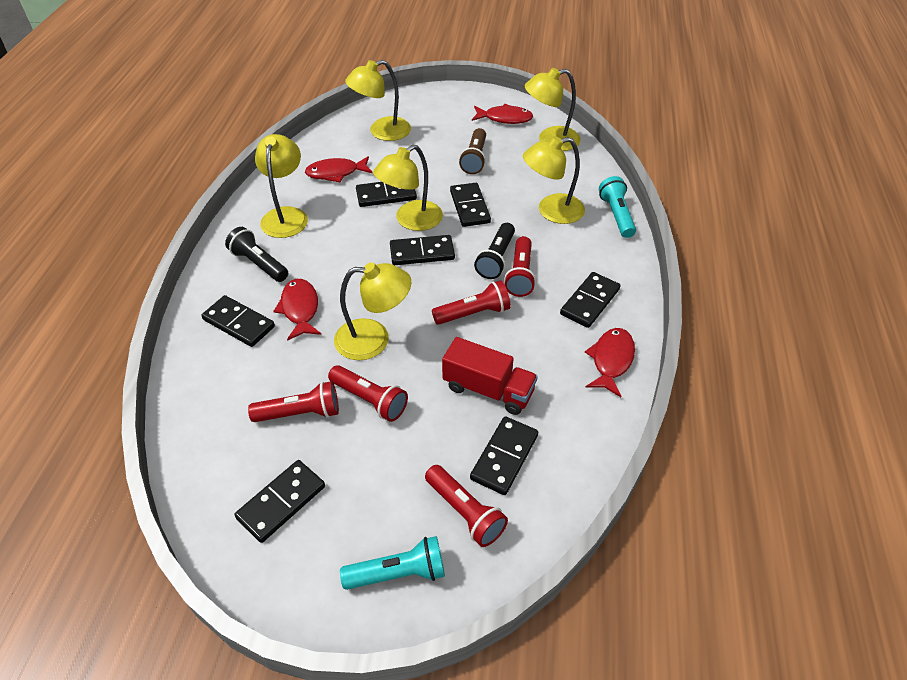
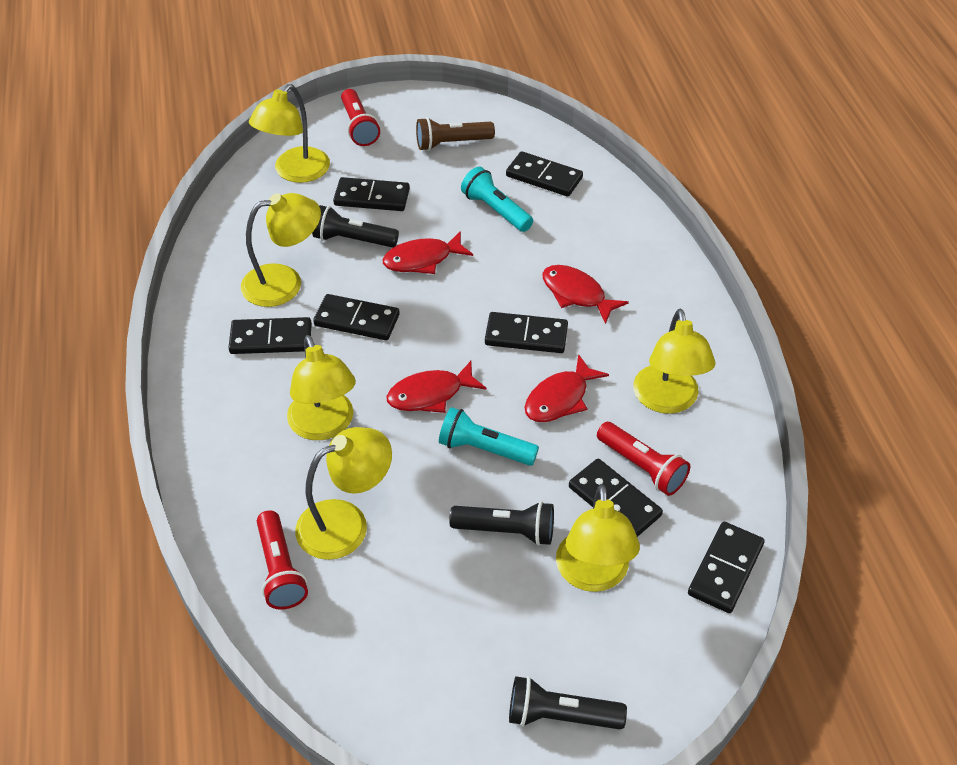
black flashlight: 2 -> 3
red flashlight: 5 -> 3
red truck: 1 -> 0

